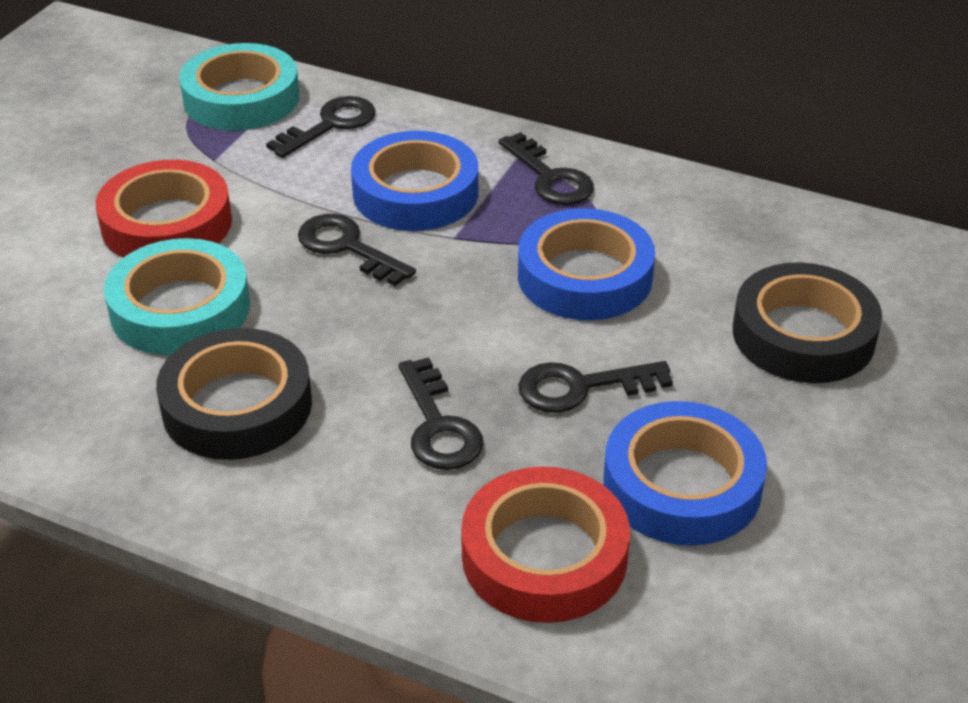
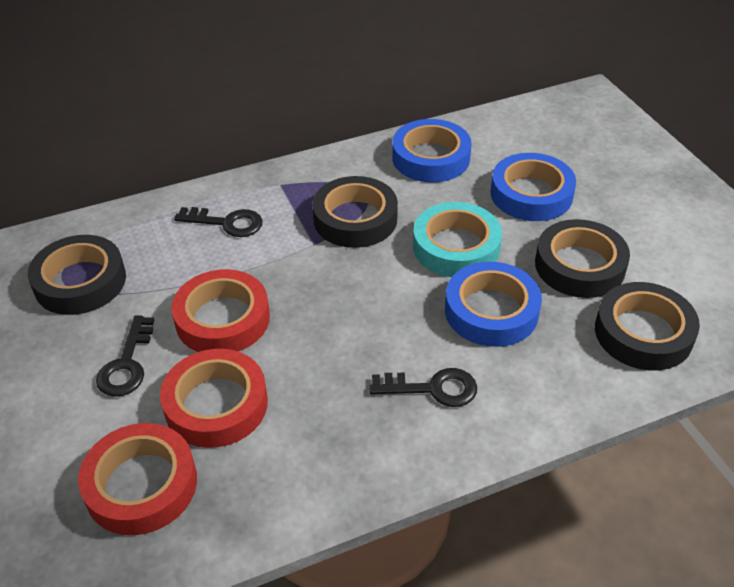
black key: 5 -> 3
black tape: 2 -> 4
red tape: 2 -> 3
turquoise tape: 2 -> 1

